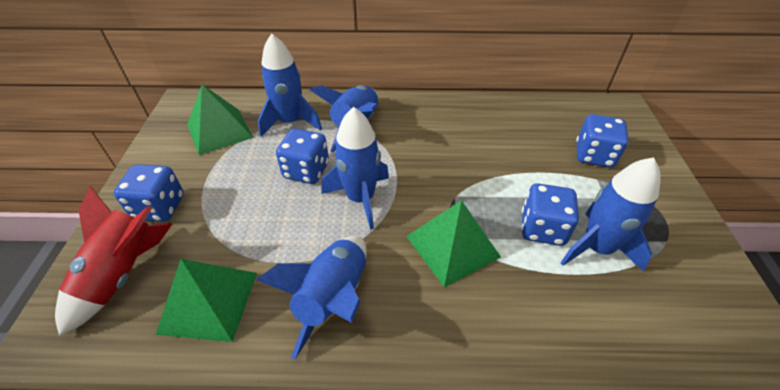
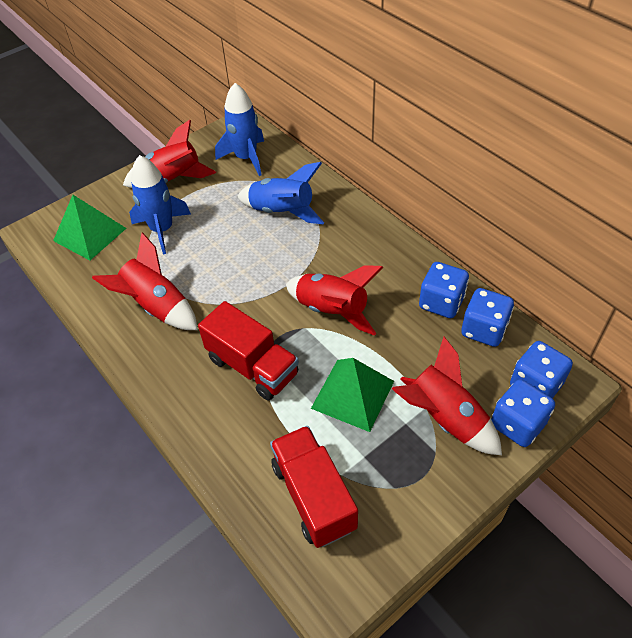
blue rocket: 5 -> 3
green pyramid: 3 -> 2
red rocket: 1 -> 4
red truck: 0 -> 2

